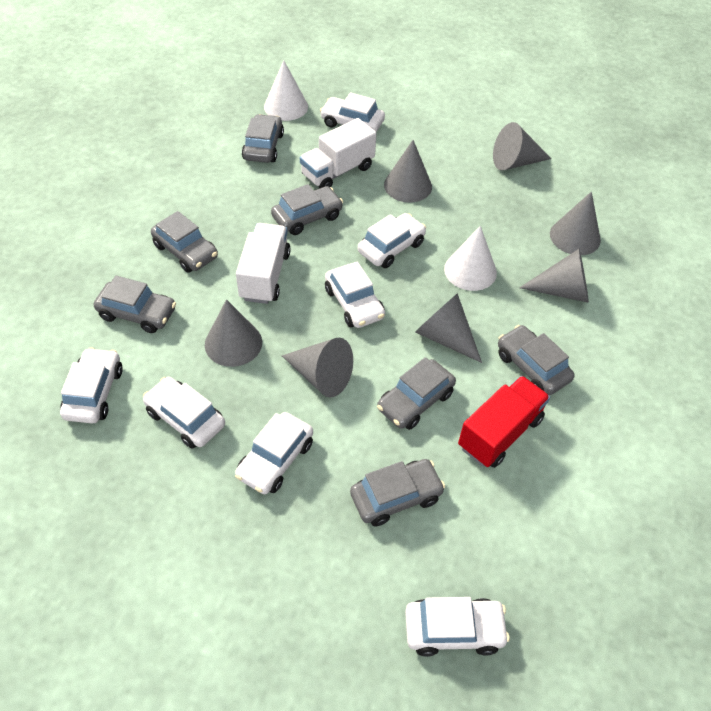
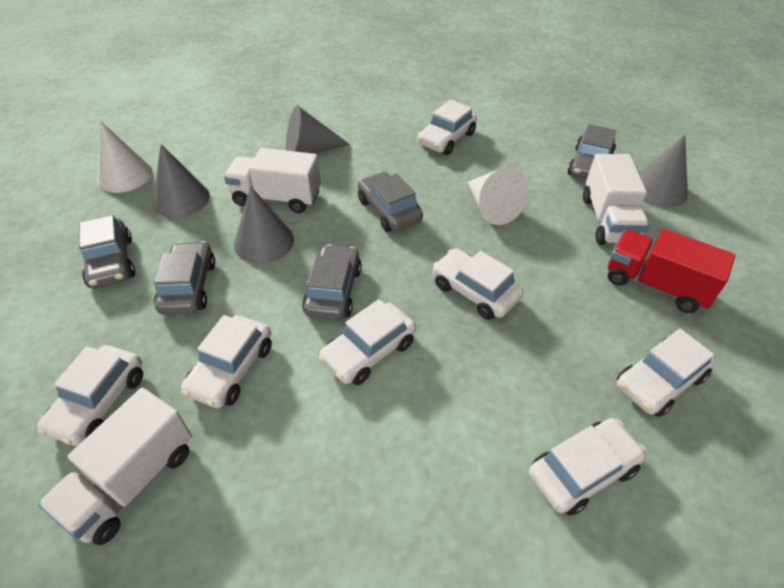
grey car: 7 -> 5
grey cone: 7 -> 4
white truck: 2 -> 3

